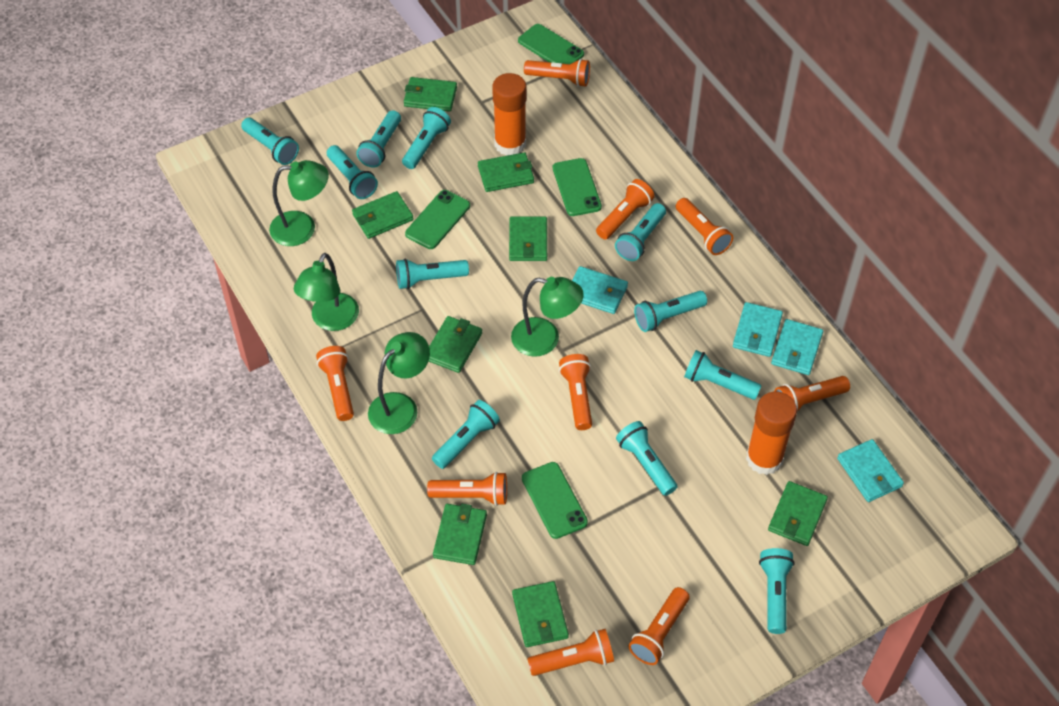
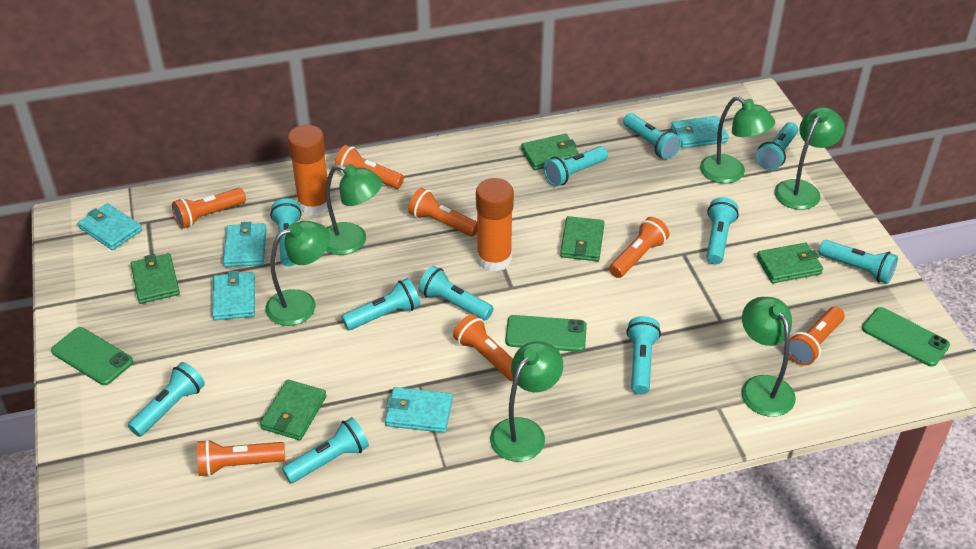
green lamp: 4 -> 6
green phone: 4 -> 3
green wallet: 8 -> 5
orange flashlight: 9 -> 7
turquoise wallet: 4 -> 5

